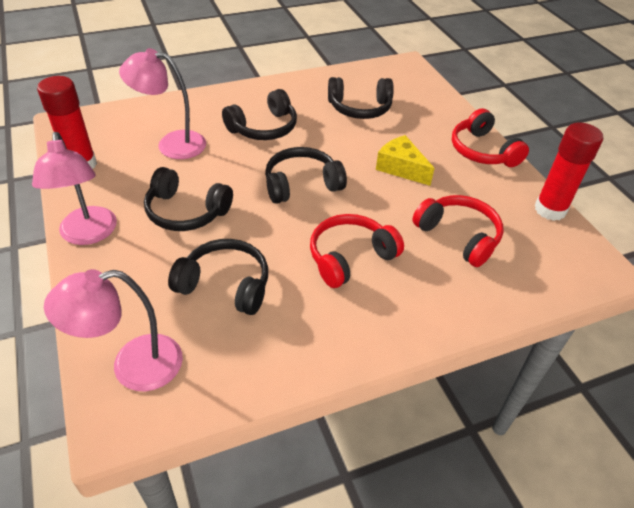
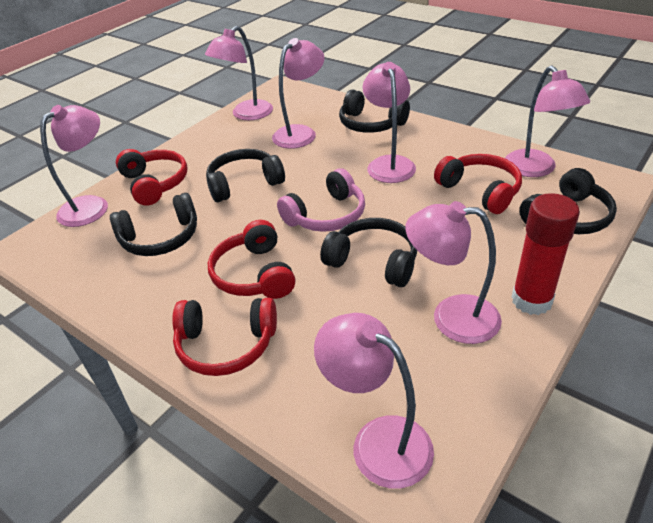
pink headphones: 0 -> 1
pink lamp: 3 -> 7
red glue stick: 2 -> 1
red headphones: 3 -> 4
yellow cheese: 1 -> 0

